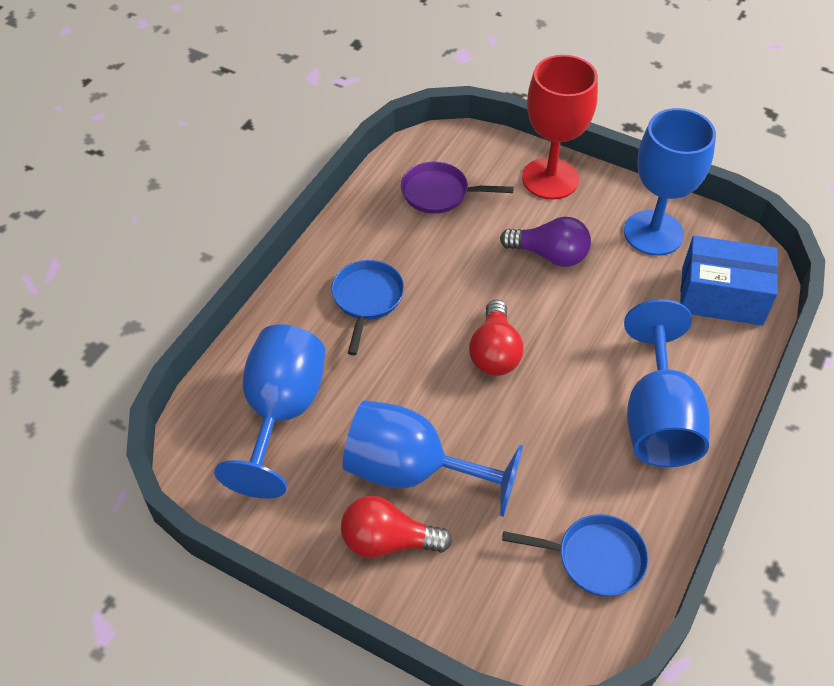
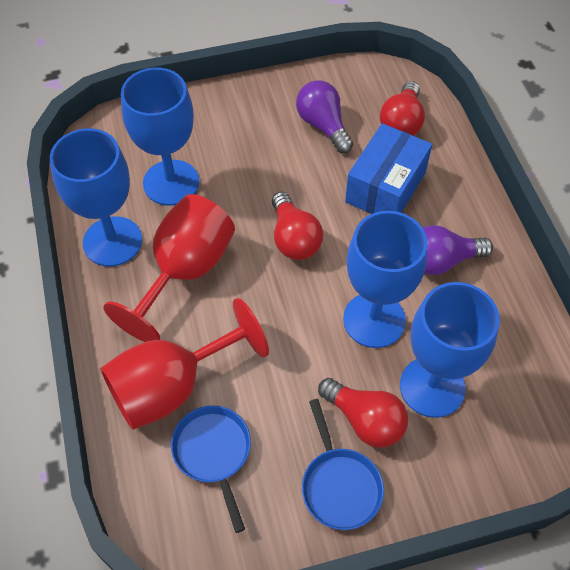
purple light bulb: 1 -> 2
purple pan: 1 -> 0
red goblet: 1 -> 2
red light bulb: 2 -> 3

